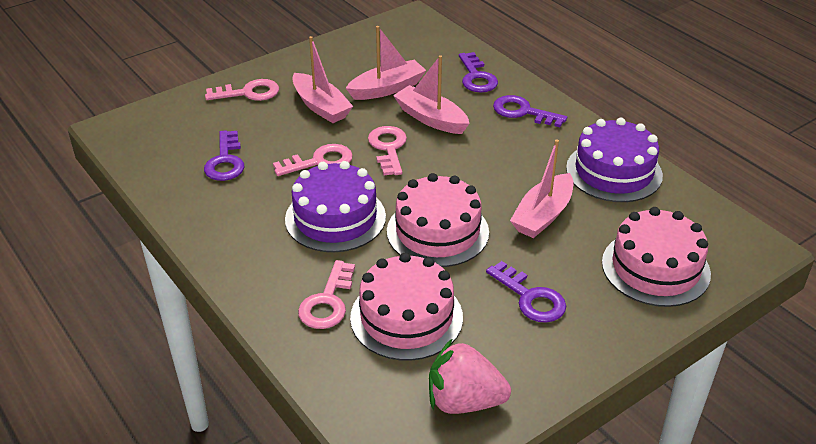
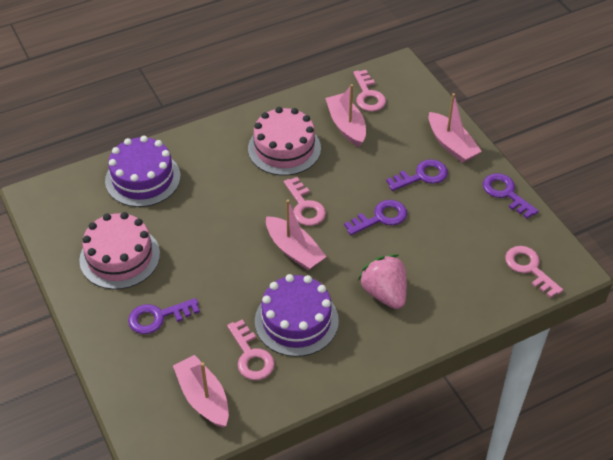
pink cake: 3 -> 2

